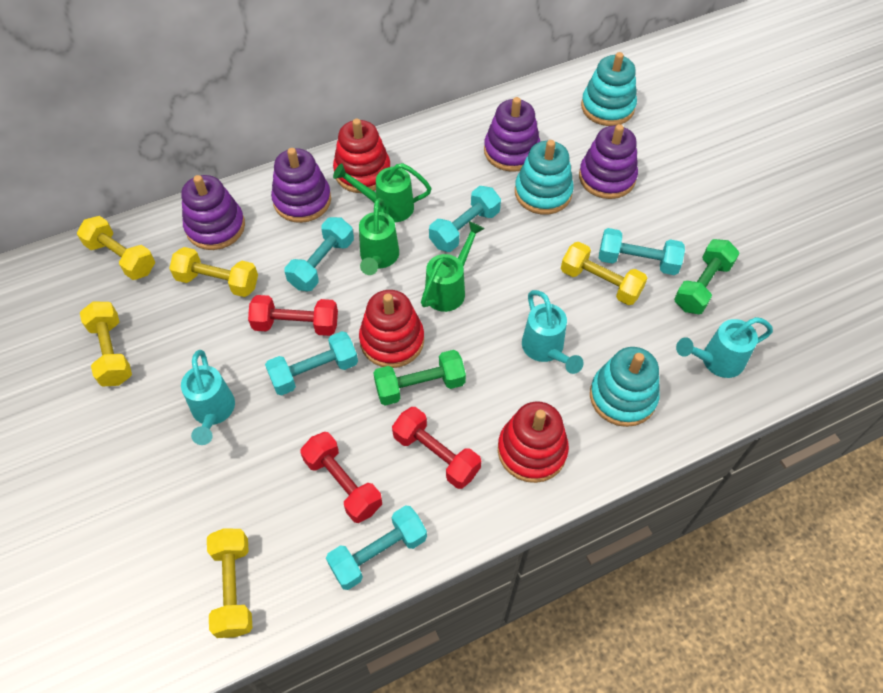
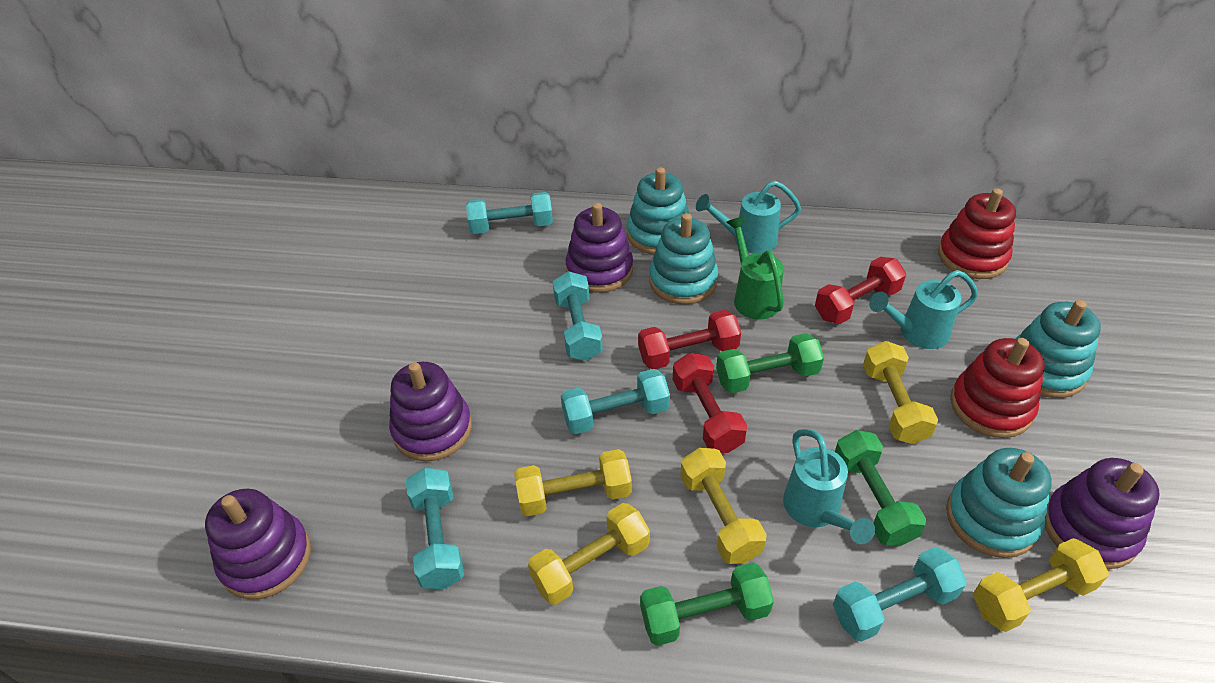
green dumbbell: 2 -> 3
green watering can: 3 -> 1
red stacking toy: 3 -> 2
turquoise stacking toy: 3 -> 4

